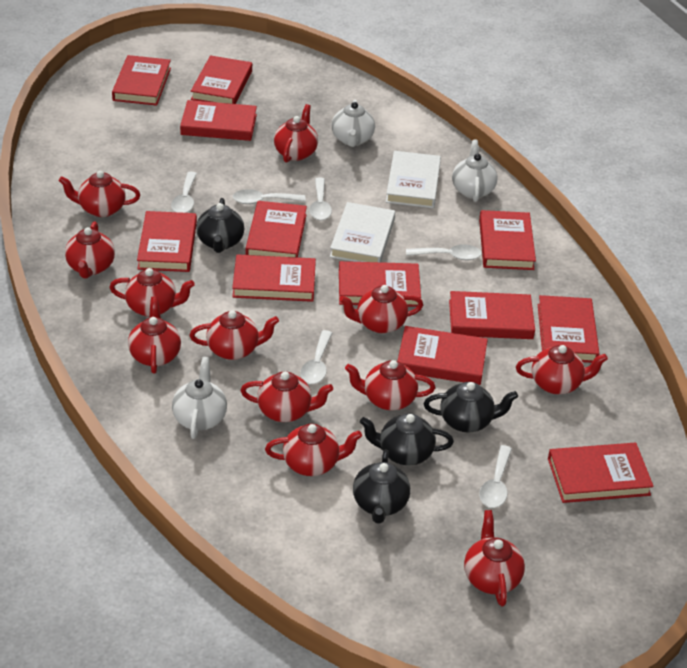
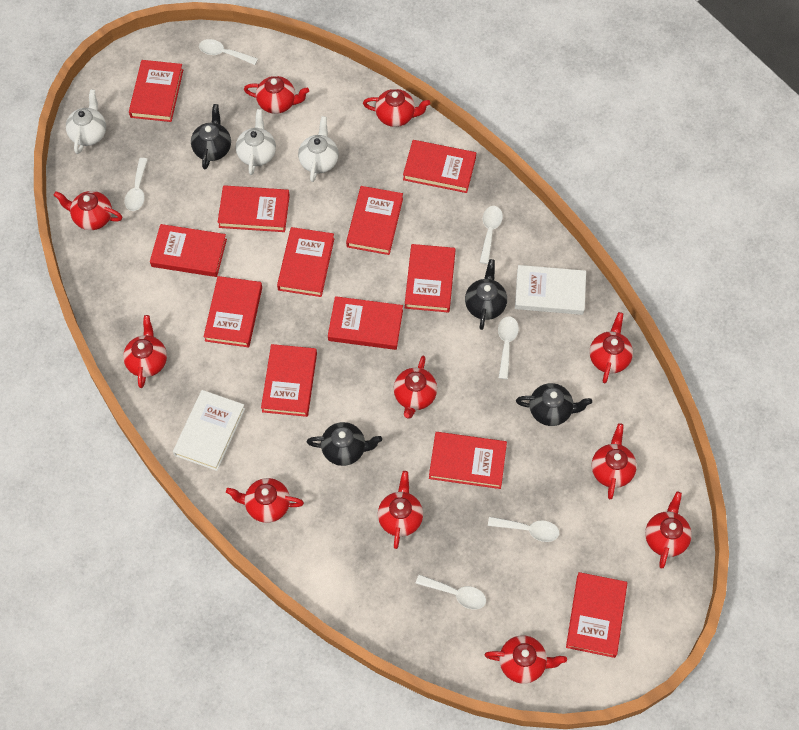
red teapot: 12 -> 11

